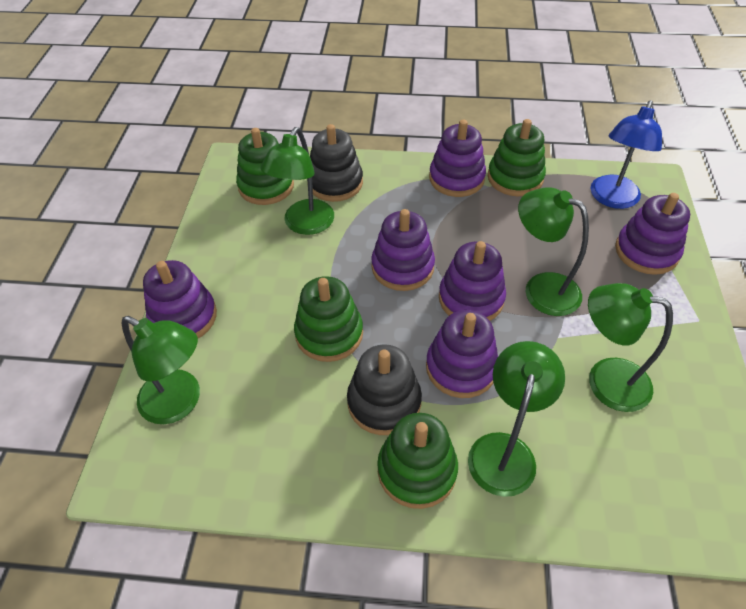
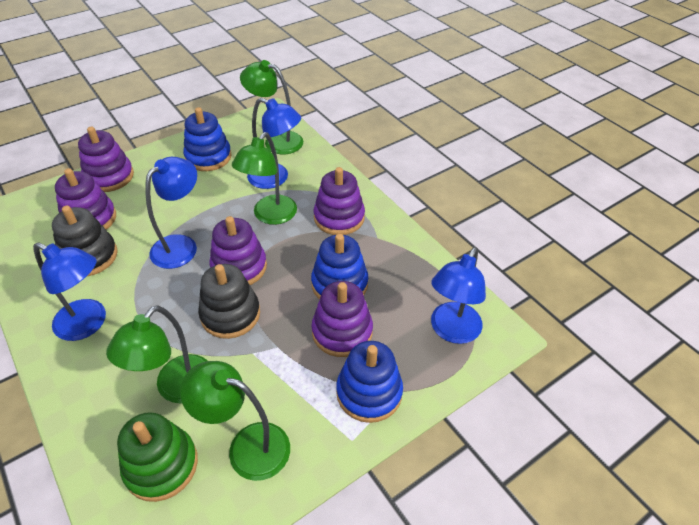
blue lamp: 1 -> 4
blue stacking toy: 0 -> 3
green lamp: 5 -> 4
green stacking toy: 4 -> 1
purple stacking toy: 6 -> 5

